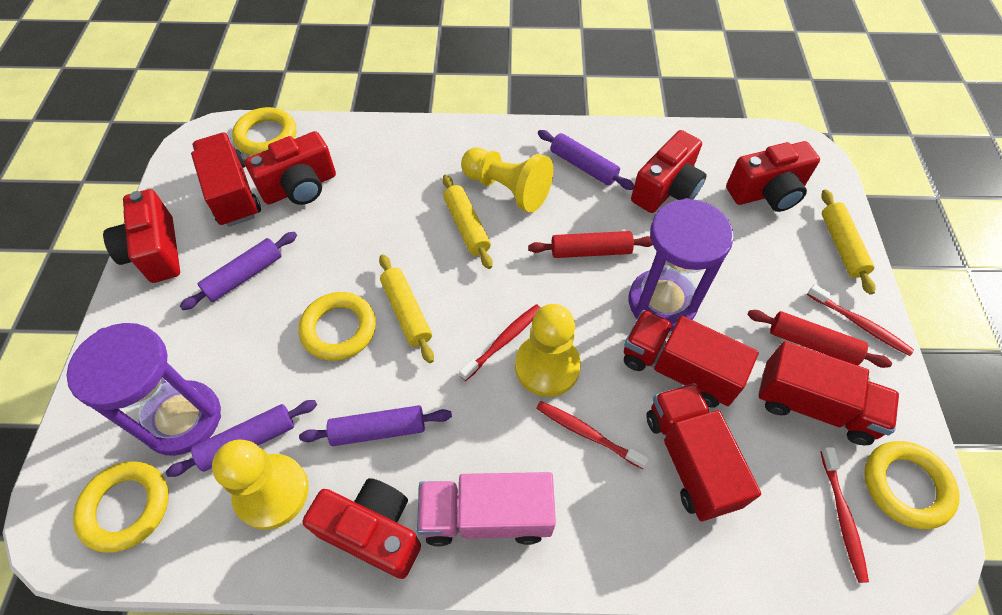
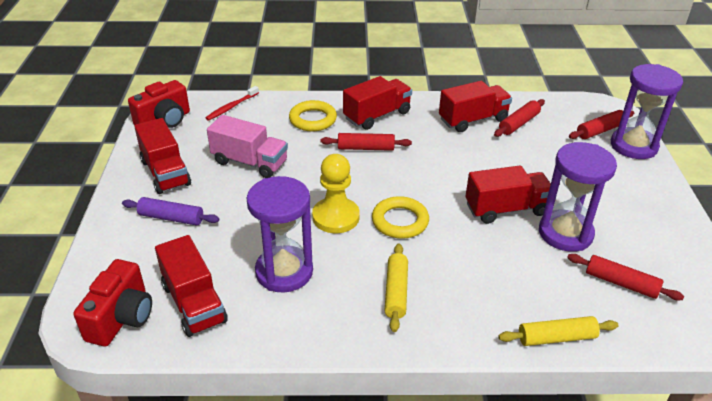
purple hourglass: 2 -> 3
purple rolling pin: 4 -> 1
red camera: 5 -> 2
red rolling pin: 2 -> 4
red toothbrush: 4 -> 1
red truck: 4 -> 5
yellow pawn: 3 -> 1
yellow ring: 4 -> 2
yellow rolling pin: 3 -> 2

